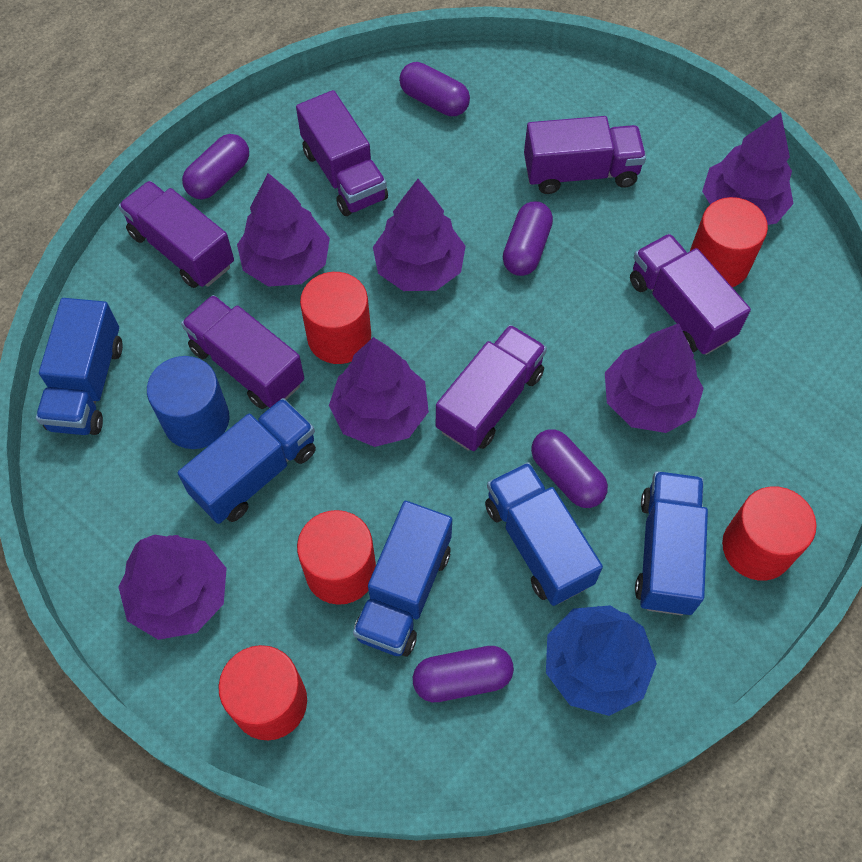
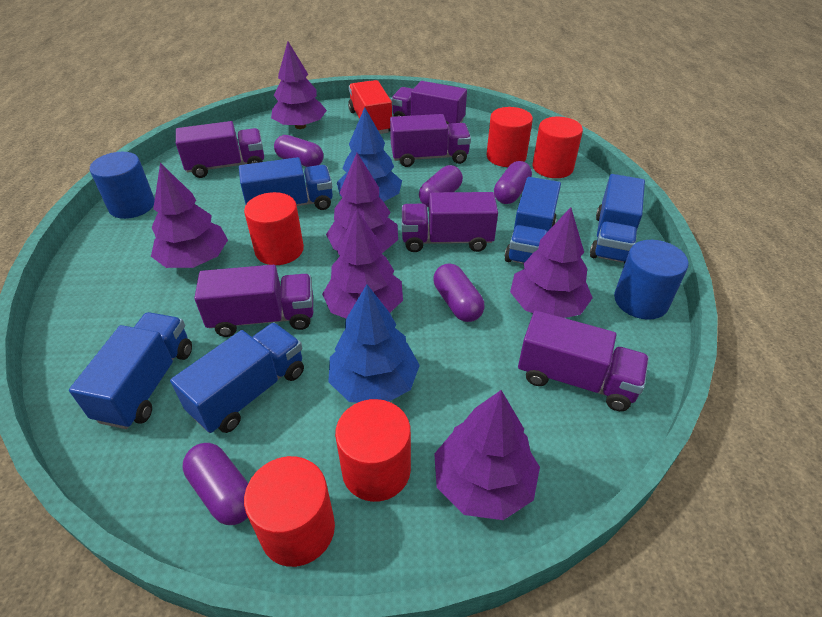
blue cylinder: 1 -> 2
blue tree: 1 -> 2
red truck: 0 -> 1

